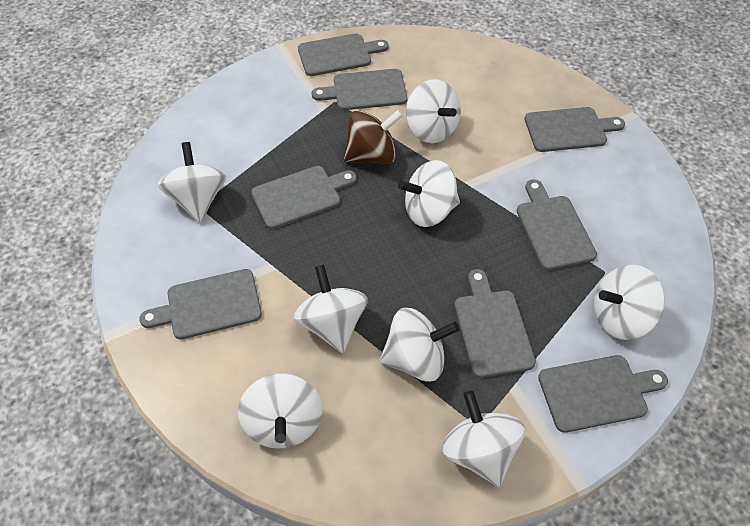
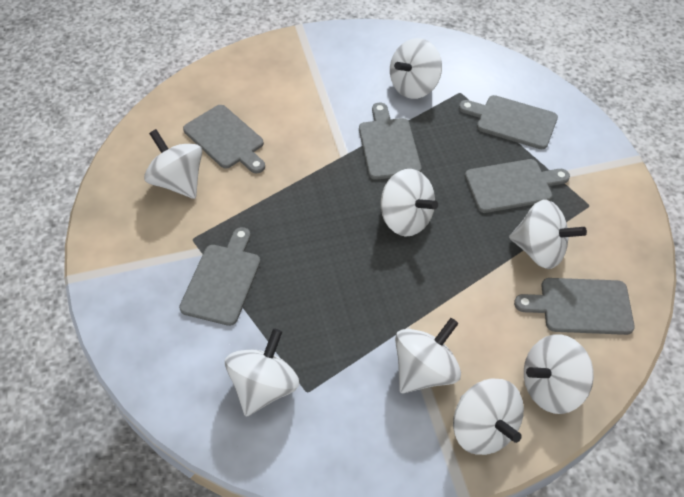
brown spinning top: 1 -> 0
grey cutting board: 8 -> 6

